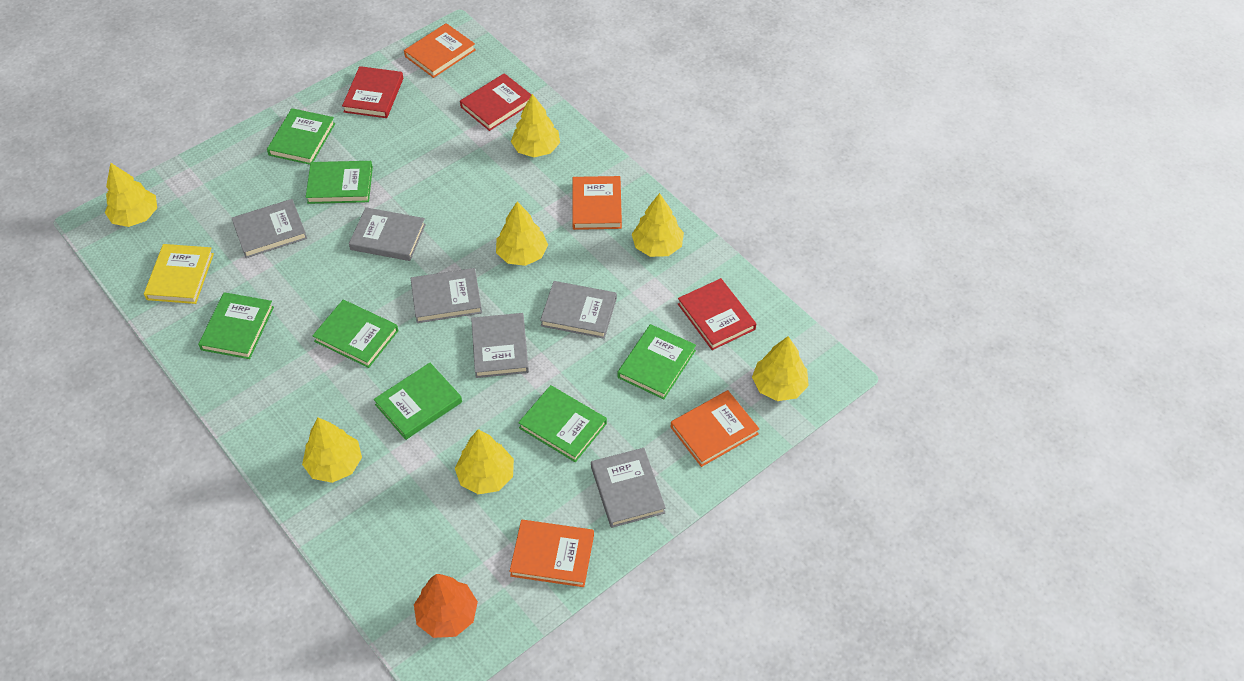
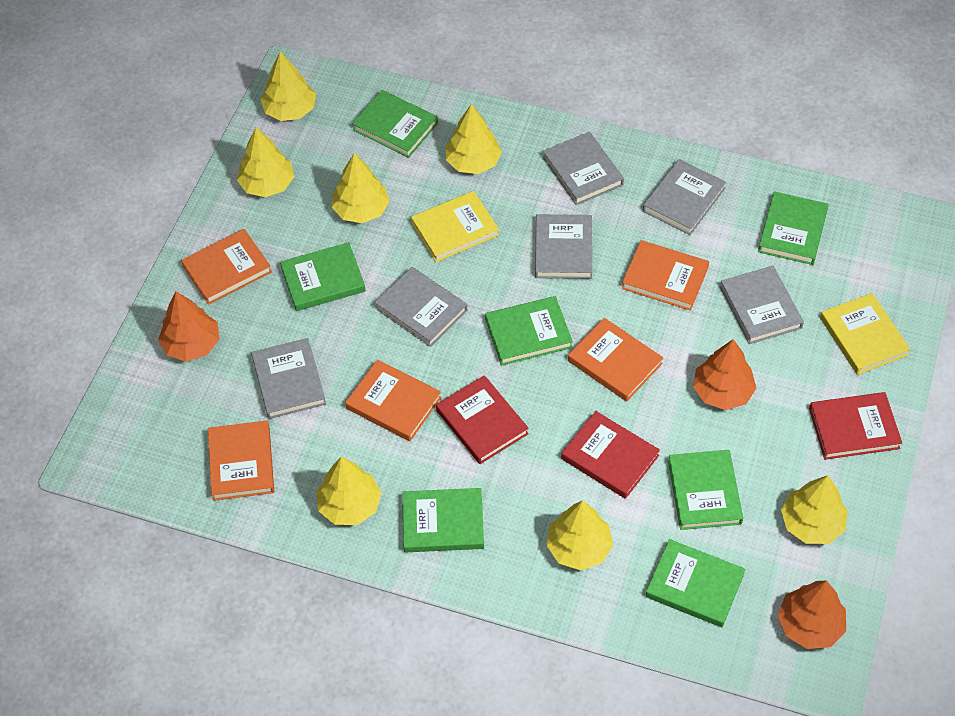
orange book: 4 -> 5
orange tree: 1 -> 3
yellow book: 1 -> 2

